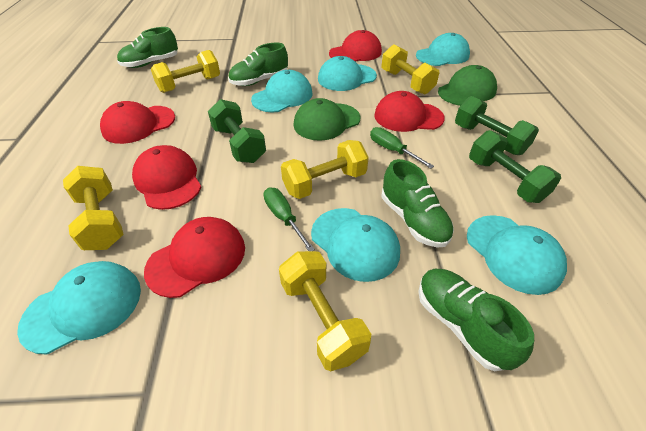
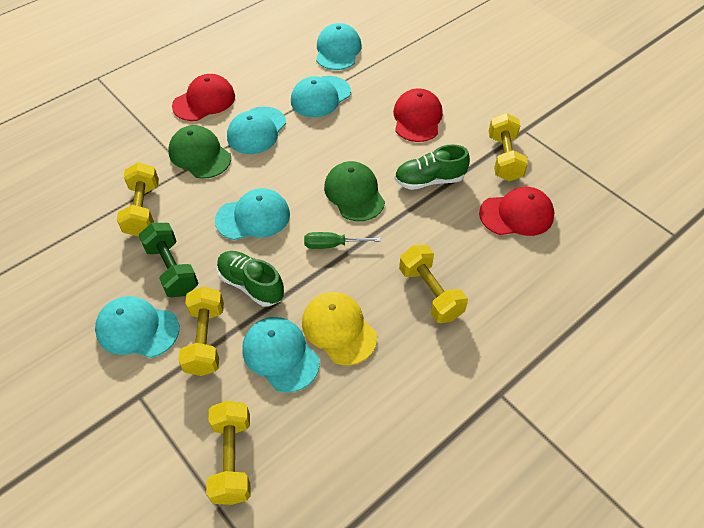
green dumbbell: 3 -> 1
green screwdriver: 2 -> 1
green shoe: 4 -> 2
red cap: 5 -> 3
yellow cap: 0 -> 1

